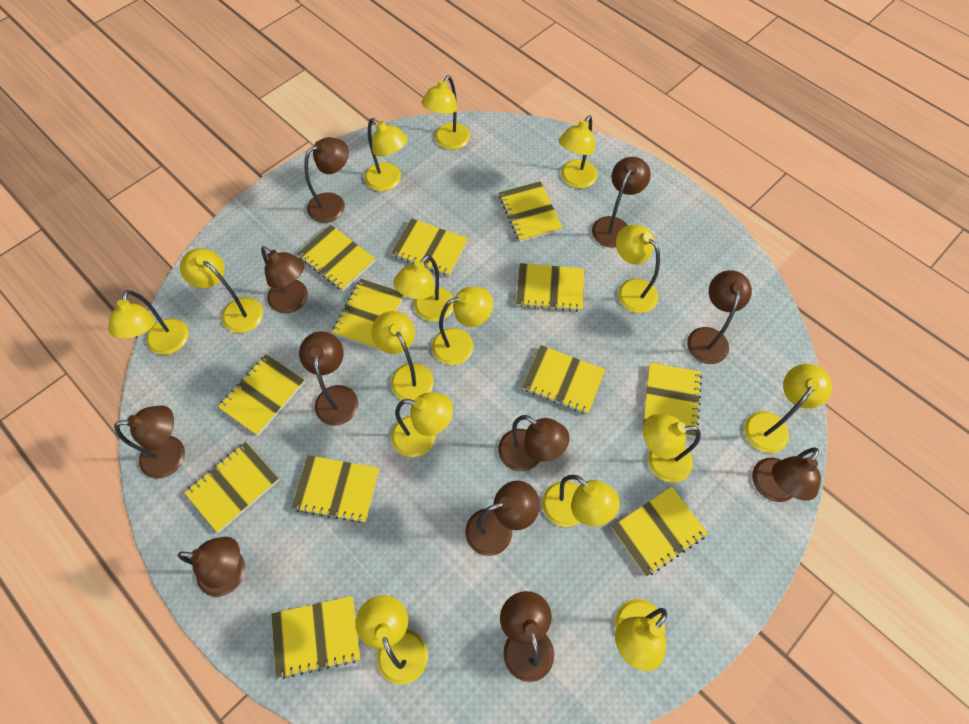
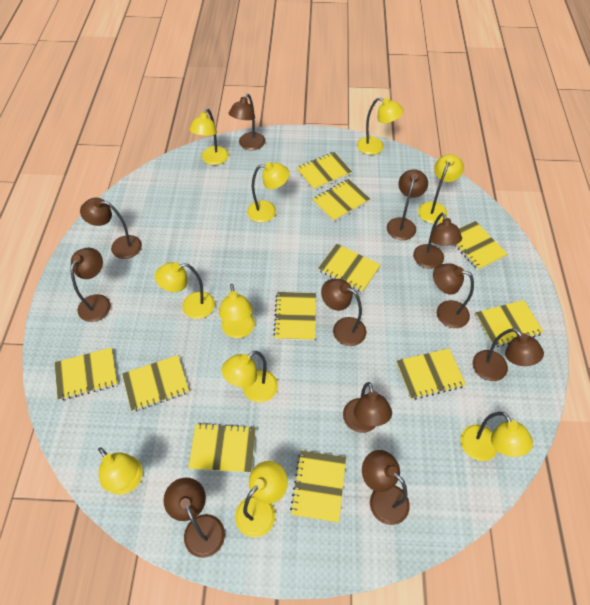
yellow lamp: 15 -> 10
yellow notebook: 12 -> 11

